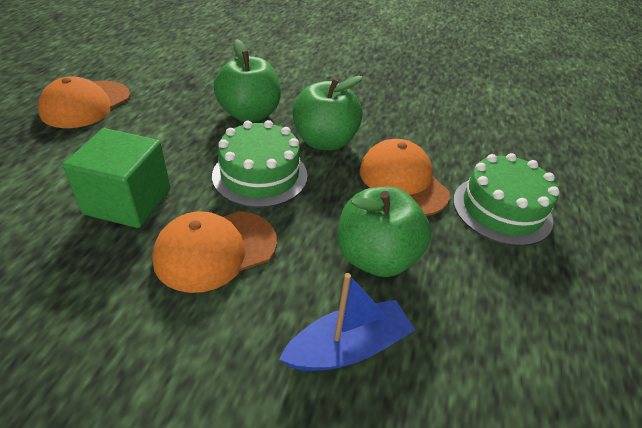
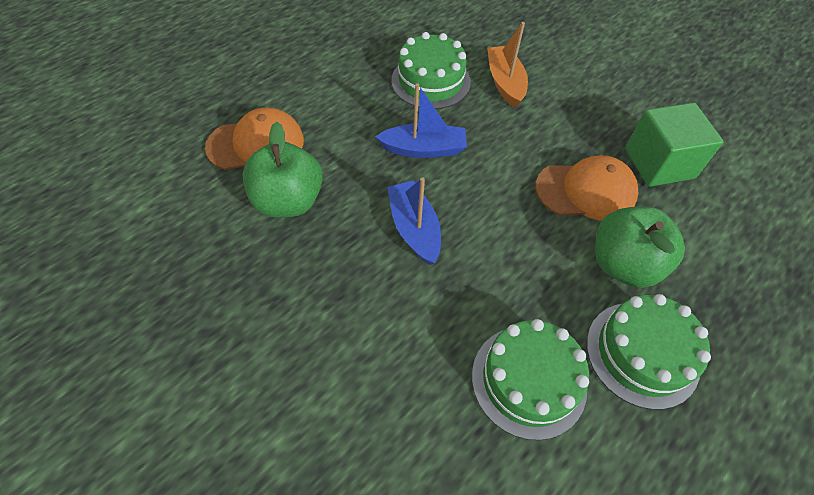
blue boat: 1 -> 2
green apple: 3 -> 2
green cake: 2 -> 3
orange boat: 0 -> 1
orange cap: 3 -> 2

